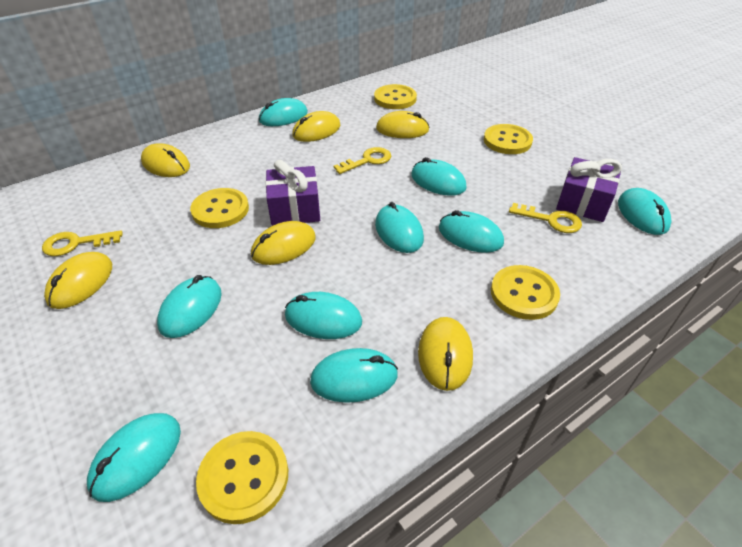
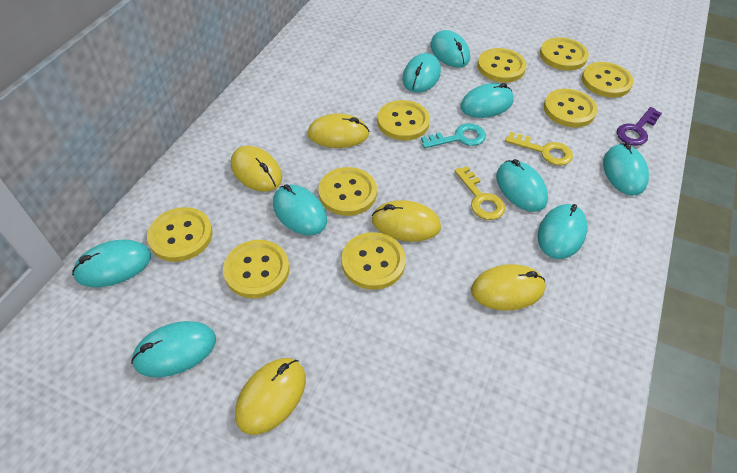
purple gift: 2 -> 0
purple key: 0 -> 1
turquoise key: 0 -> 1
yellow button: 5 -> 9
yellow key: 3 -> 2
yellow mouse: 6 -> 5

